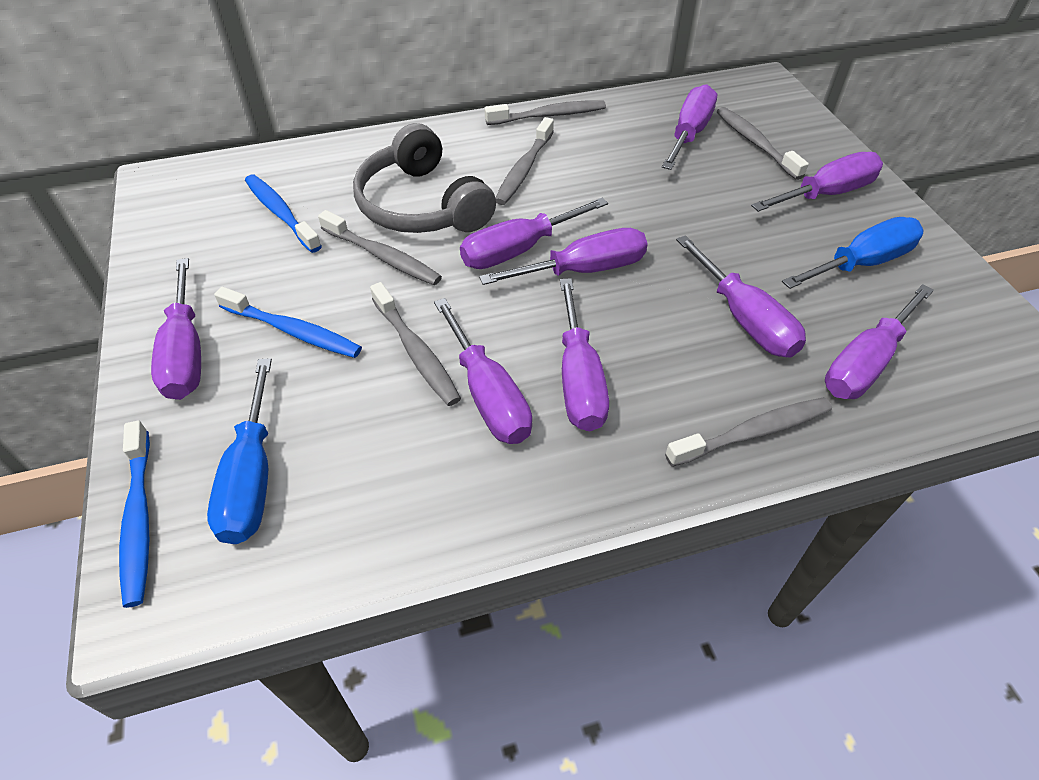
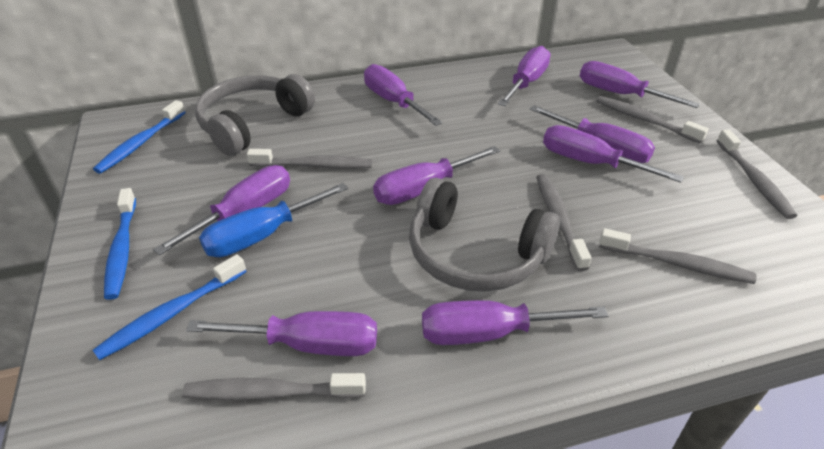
blue screwdriver: 2 -> 1
grey headphones: 1 -> 2

